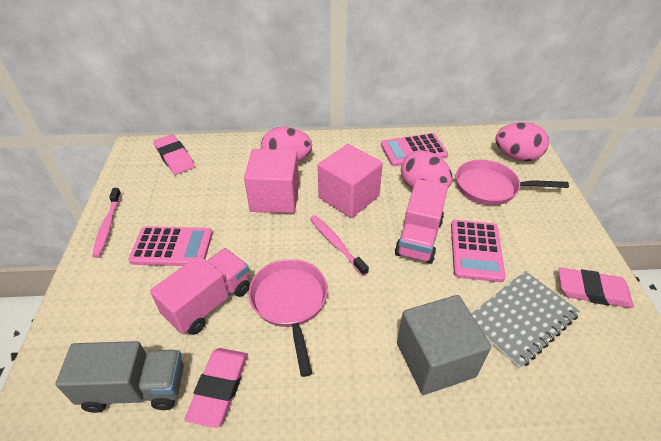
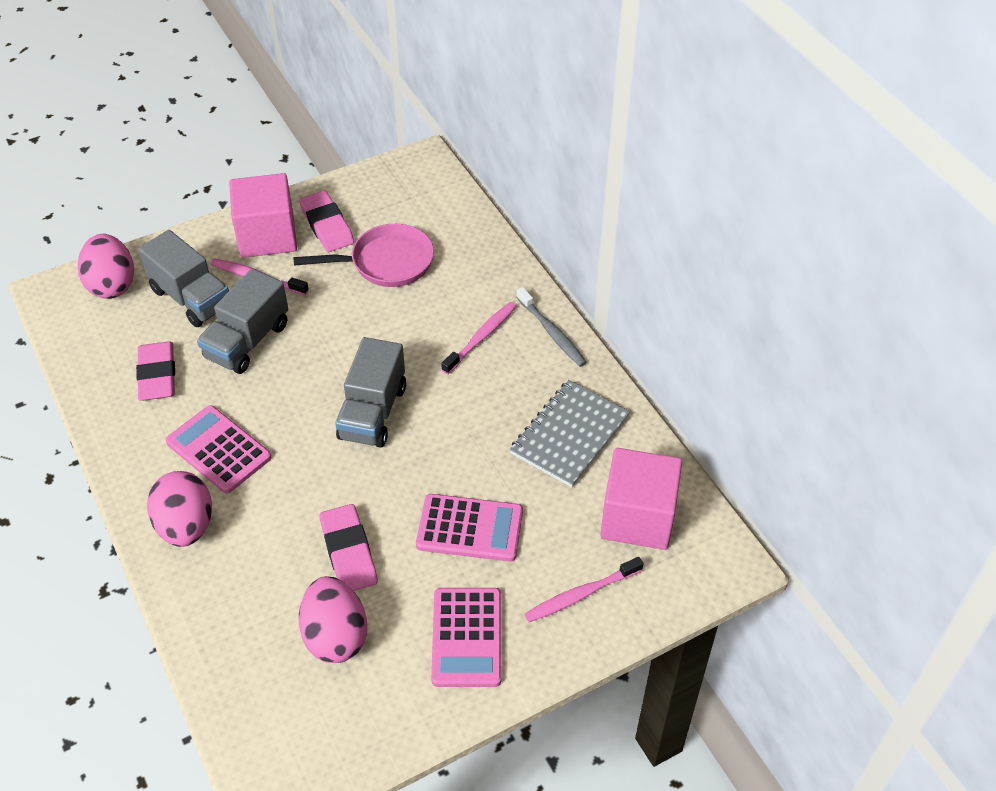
grey cube: 1 -> 0
grey toothbrush: 0 -> 1
grey truck: 1 -> 3
pink pan: 2 -> 1
pink toothbrush: 2 -> 3
pink truck: 2 -> 0

